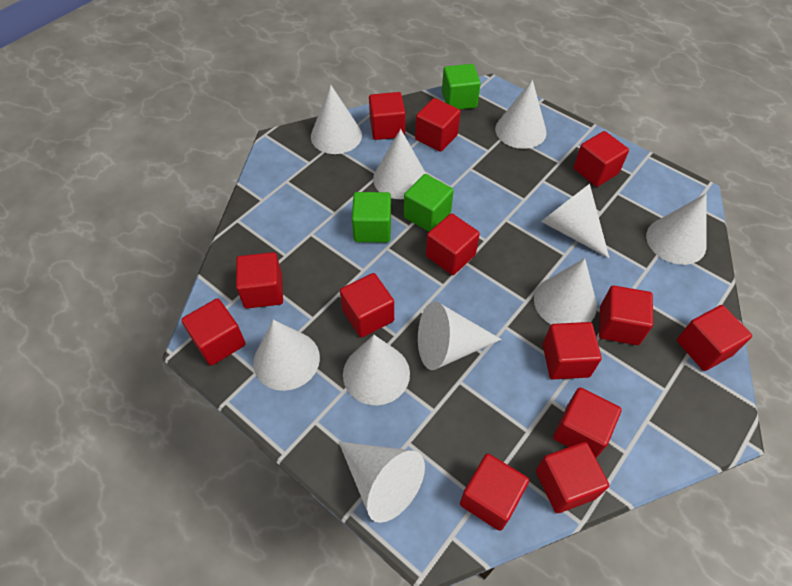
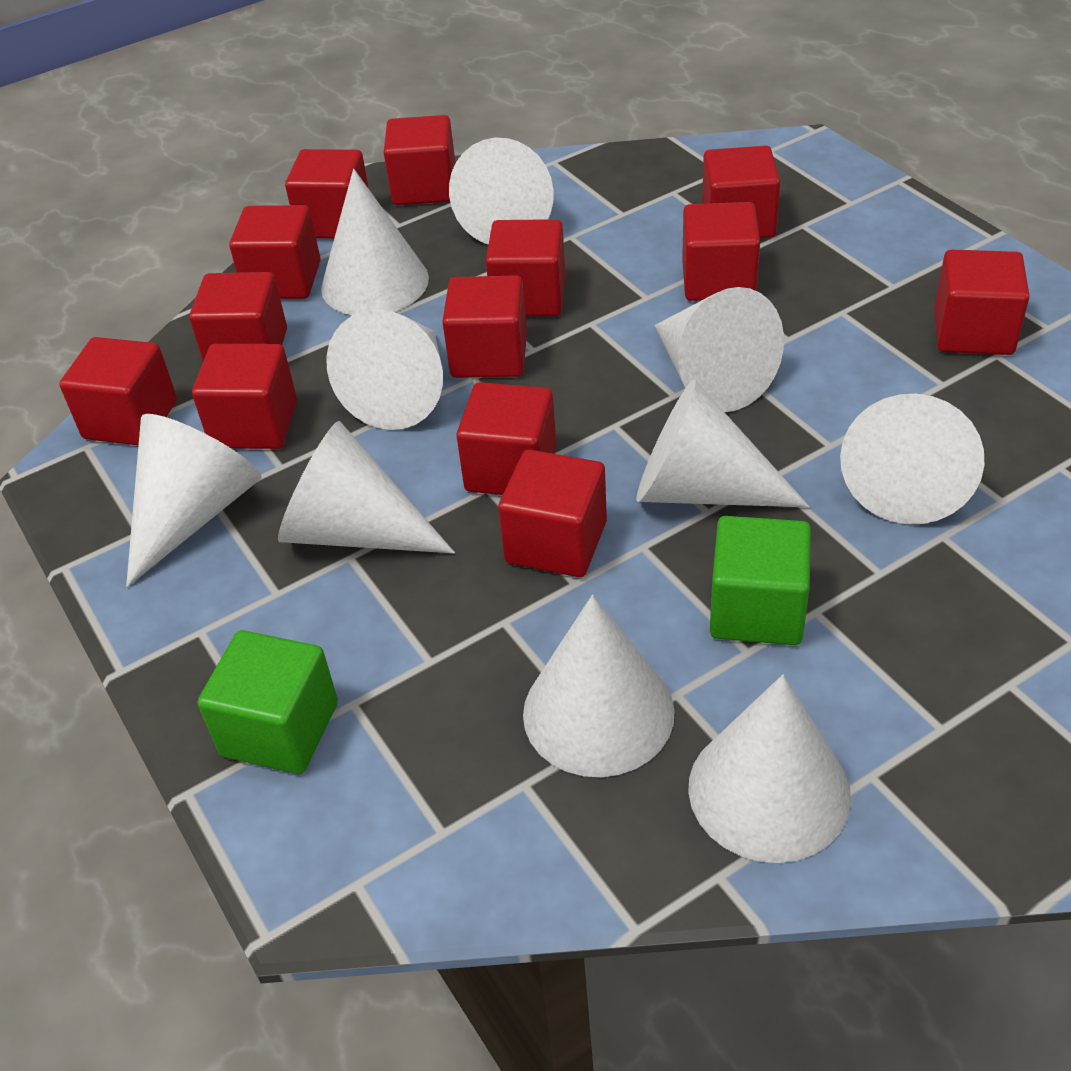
green cube: 3 -> 2

